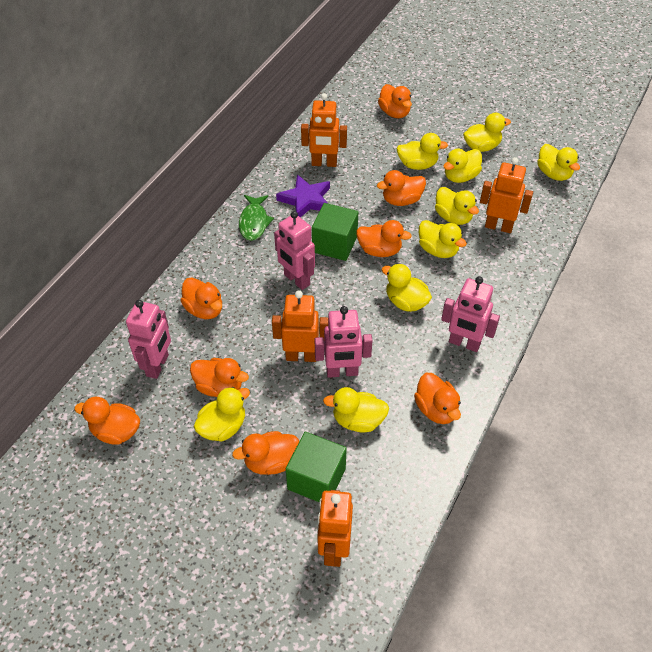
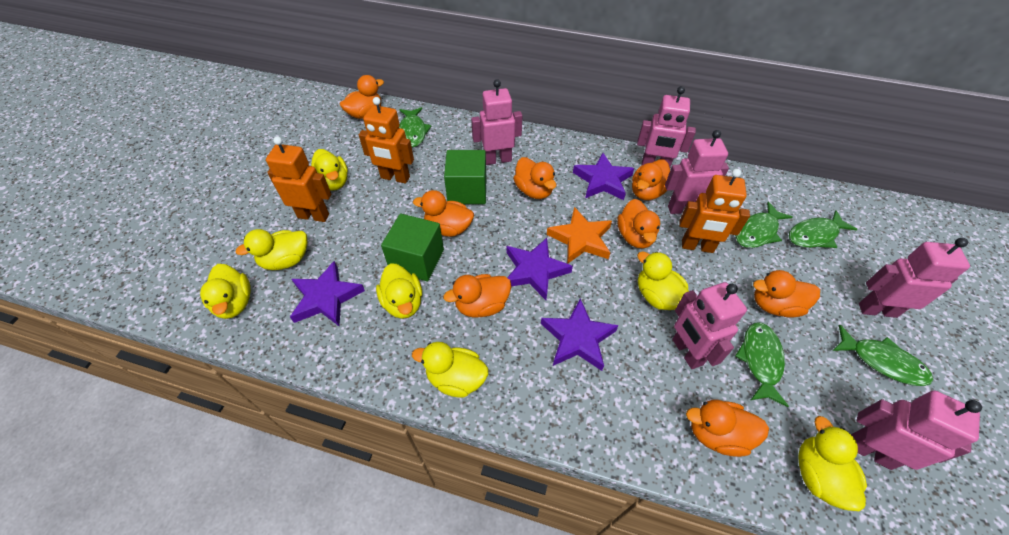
green fish: 1 -> 5
orange robot: 4 -> 3
orange star: 0 -> 1
pink robot: 4 -> 6
purple star: 1 -> 4
yellow duck: 9 -> 7

